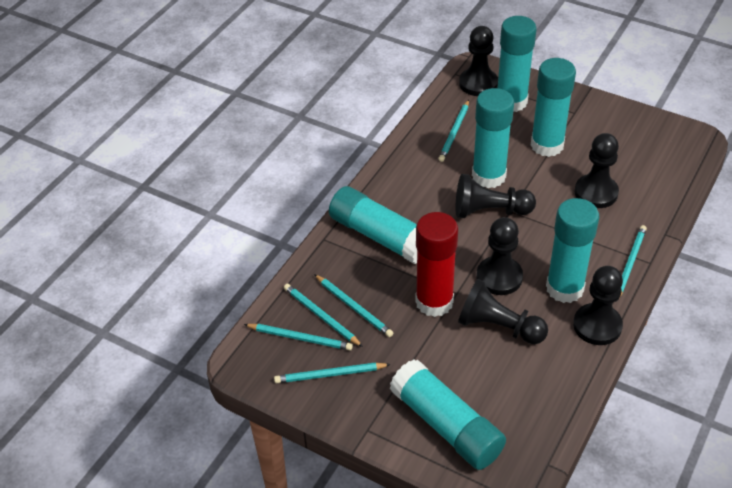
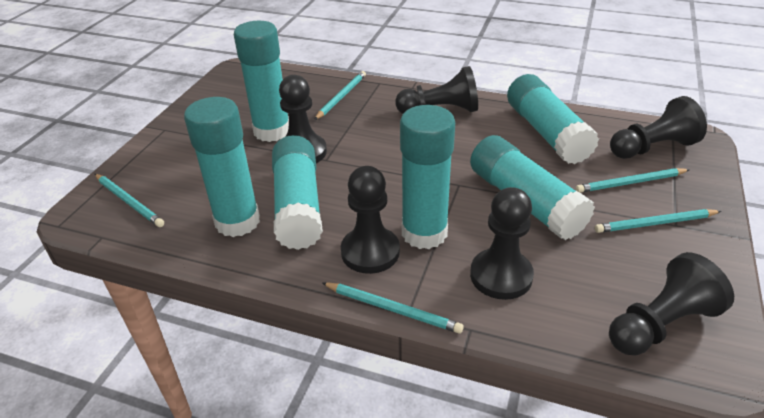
red glue stick: 1 -> 0
turquoise pencil: 6 -> 5

